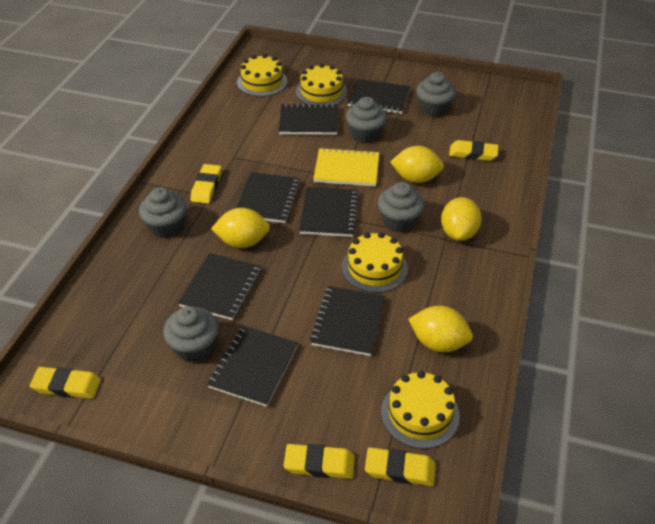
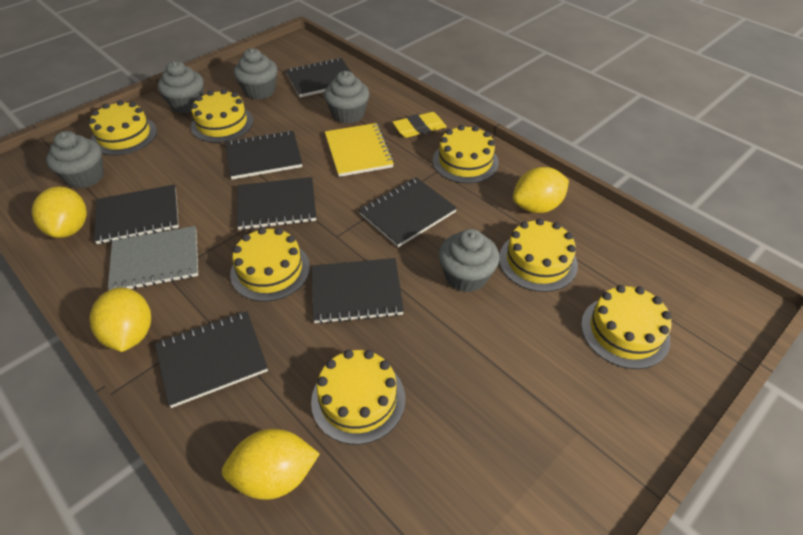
grey notebook: 0 -> 1
yellow cake: 4 -> 7
yellow eraser: 5 -> 1

